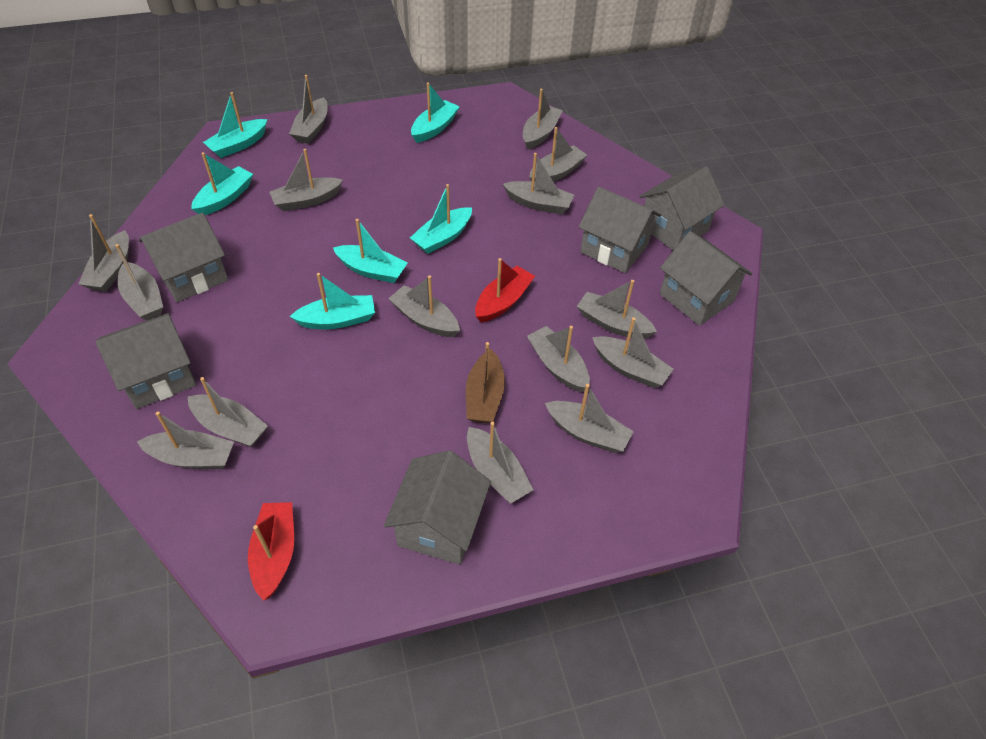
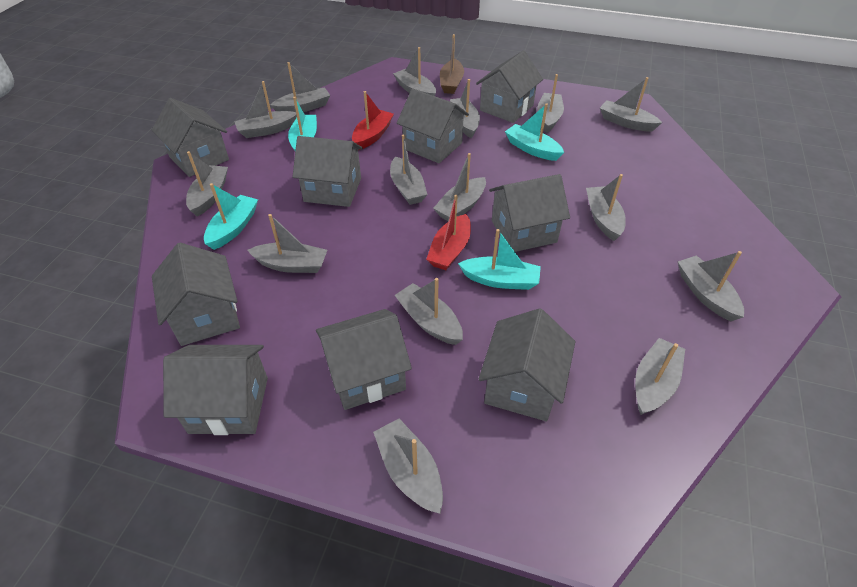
grey house: 6 -> 9
turquoise boat: 6 -> 4

